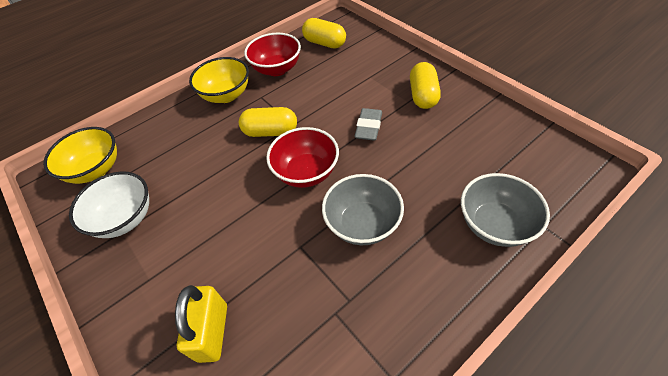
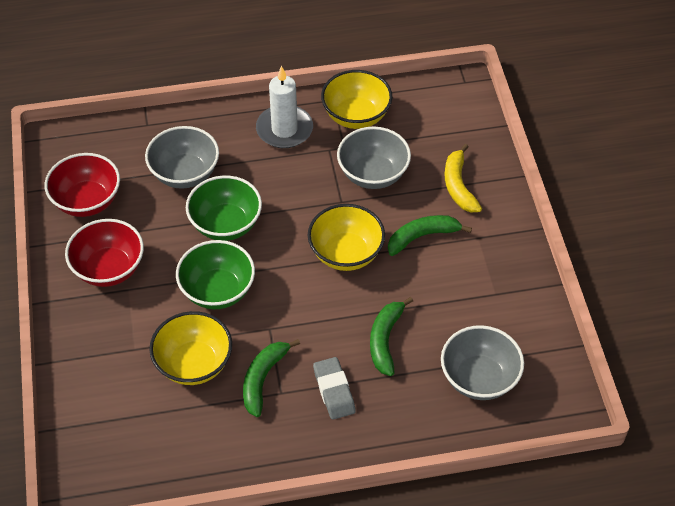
green banana: 0 -> 3
green bowl: 0 -> 2
grey bowl: 2 -> 3
white bowl: 1 -> 0
white candle: 0 -> 1
yellow banana: 0 -> 1
yellow bowl: 2 -> 3
yellow capsule: 3 -> 0
yellow padlock: 1 -> 0

